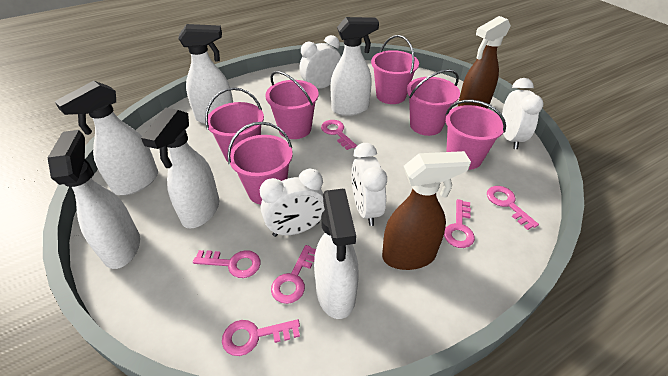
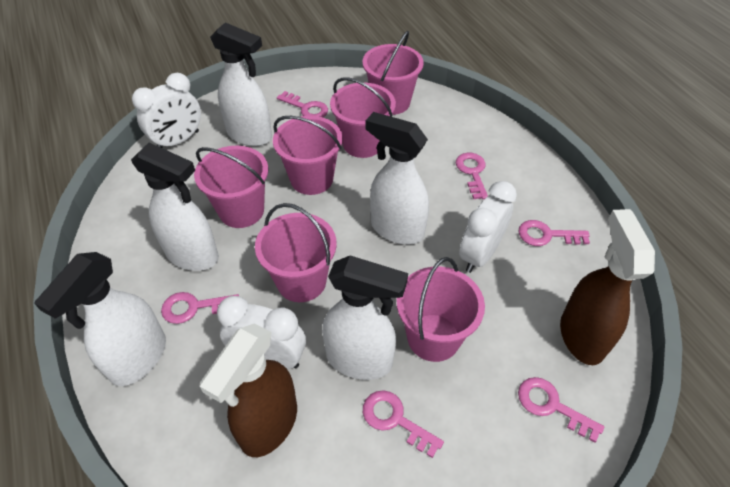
white clock: 4 -> 3
white spray bottle: 6 -> 5

